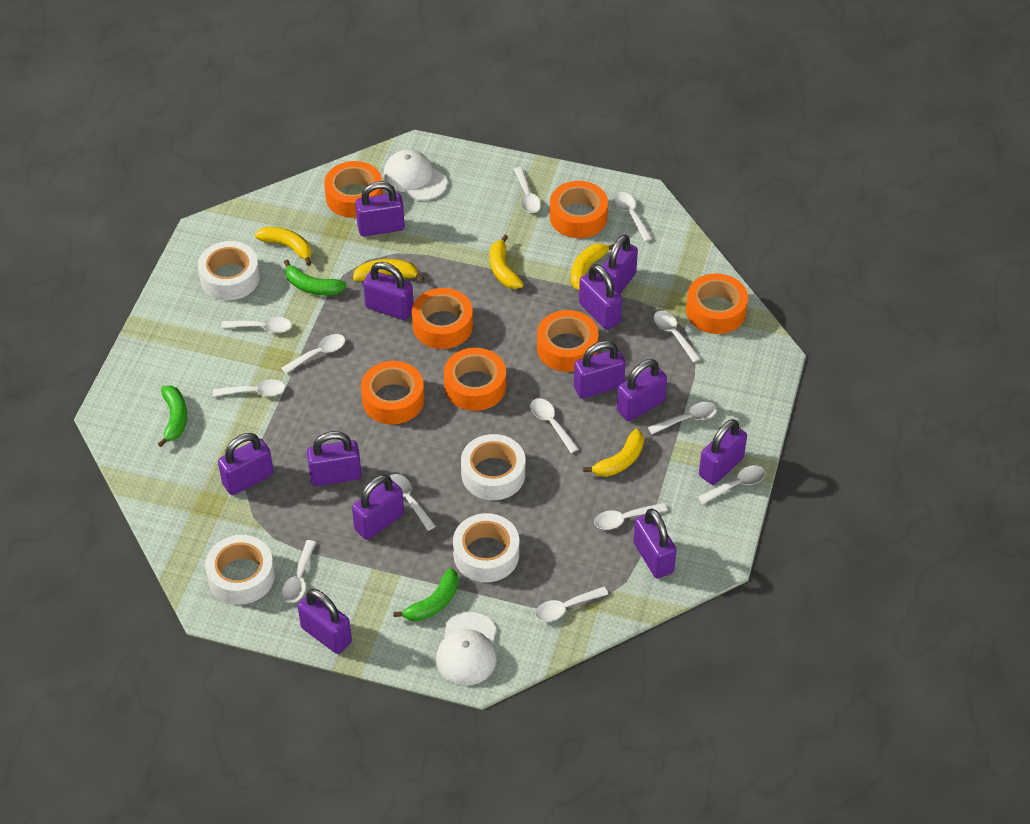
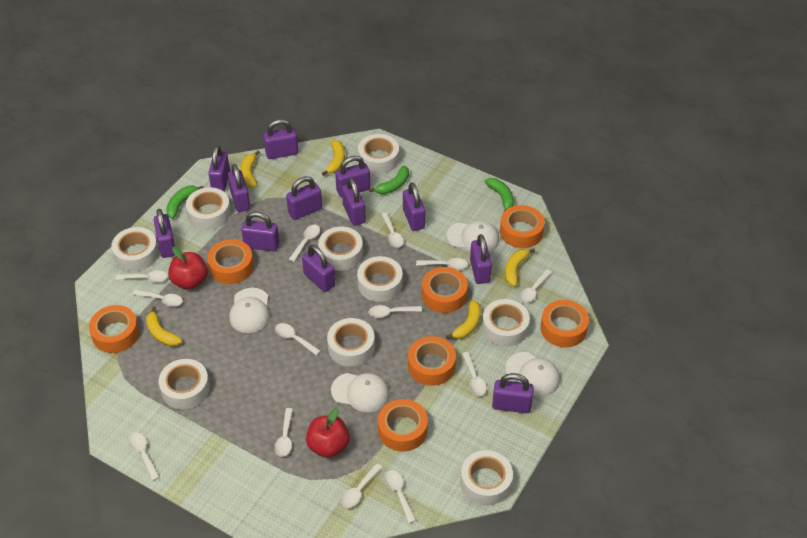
red apple: 0 -> 2
white cap: 2 -> 4
white tape: 4 -> 9

